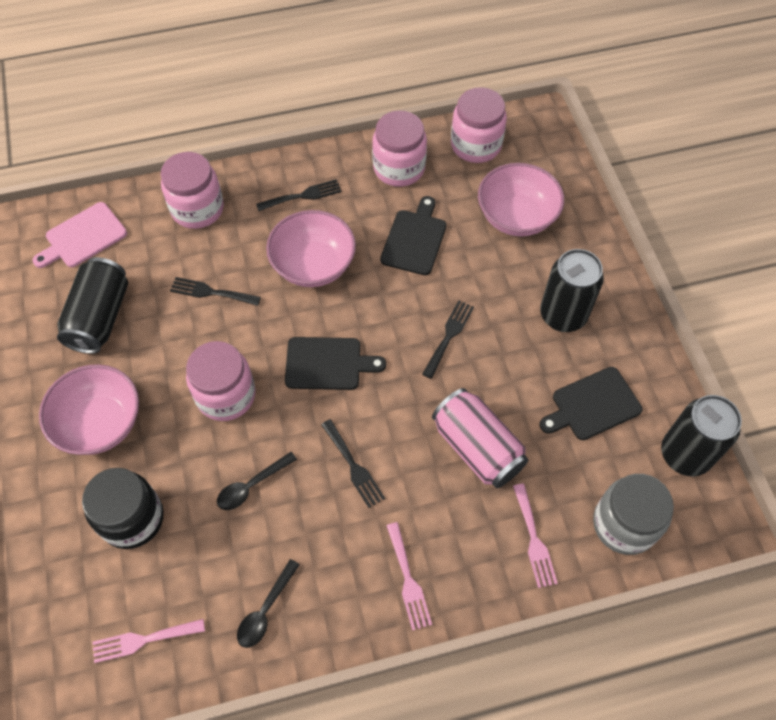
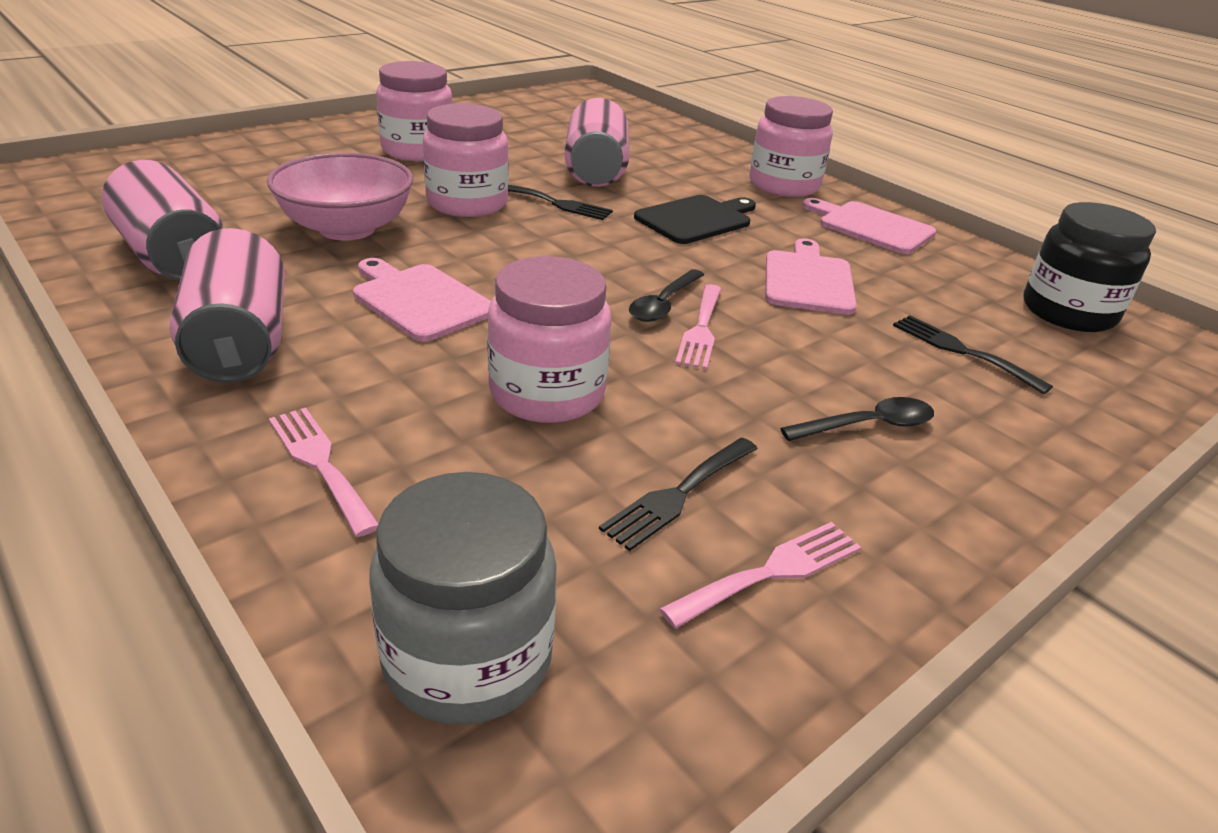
black can: 3 -> 0
black cutting board: 3 -> 1
black fork: 4 -> 3
pink bowl: 3 -> 1
pink can: 1 -> 3
pink cutting board: 1 -> 3

